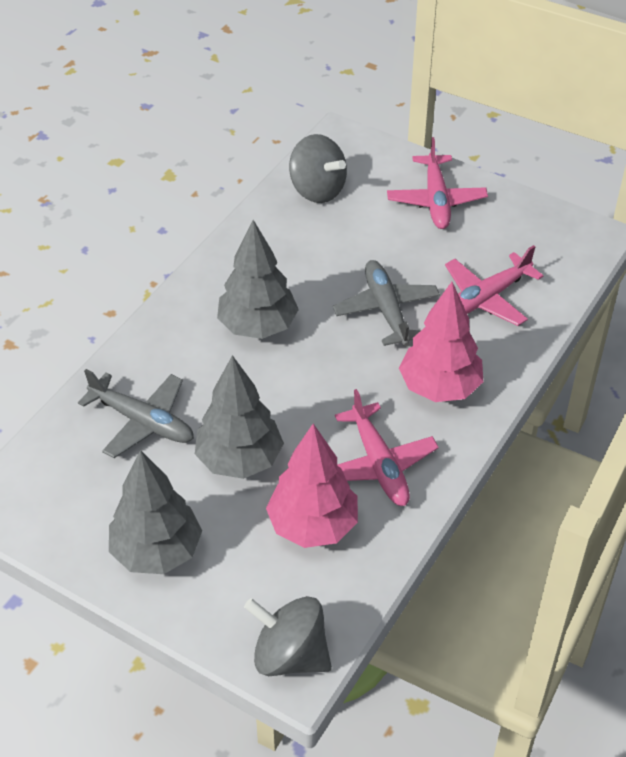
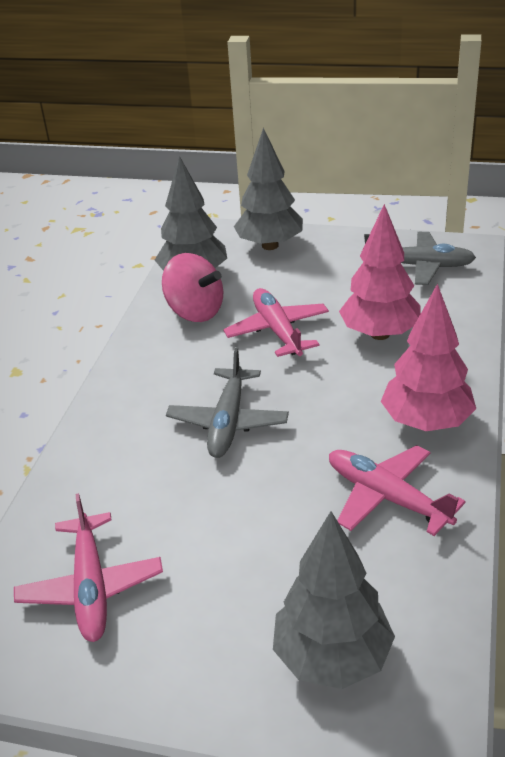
grey spinning top: 2 -> 0
pink spinning top: 0 -> 1

